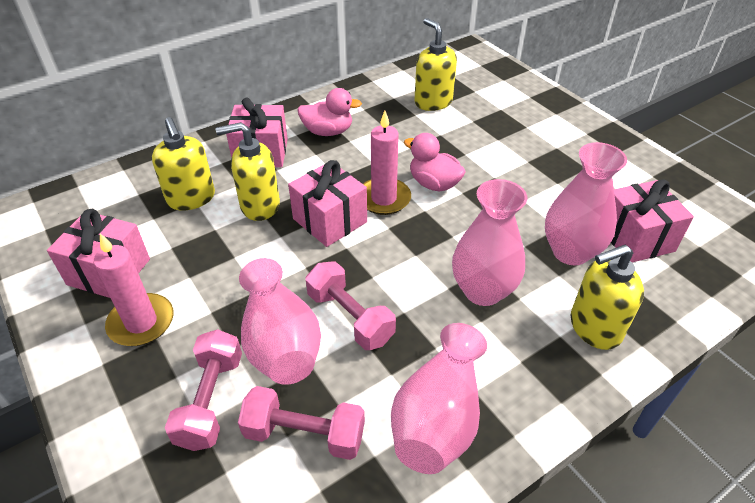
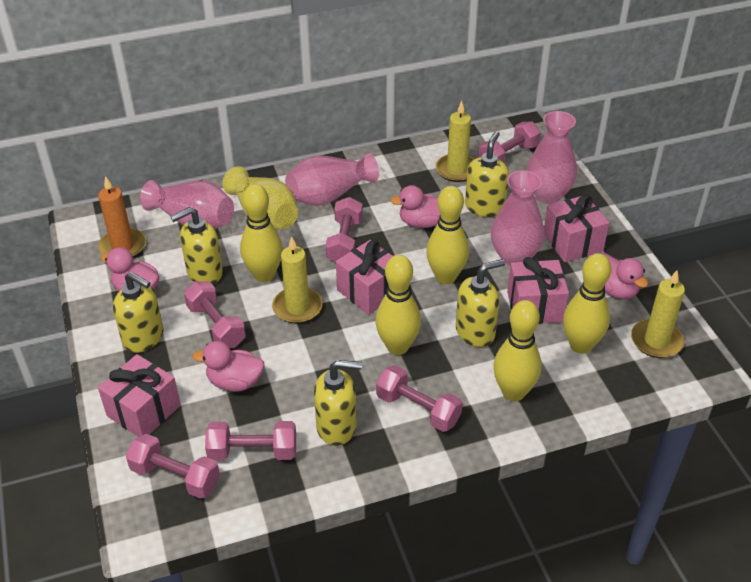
orange candle: 0 -> 1
pink candle: 2 -> 0
pink duck: 2 -> 4
pink dumbbell: 3 -> 6
yellow bowling pin: 0 -> 5
yellow candle: 0 -> 3
yellow soap dispenser: 4 -> 5
yellow vase: 0 -> 1

